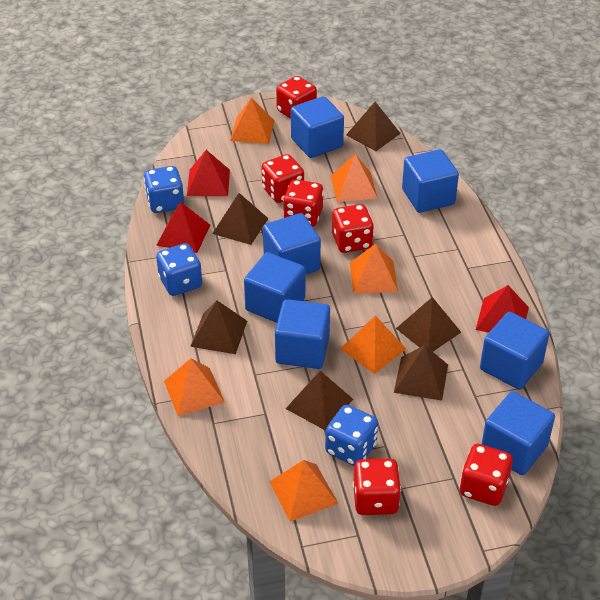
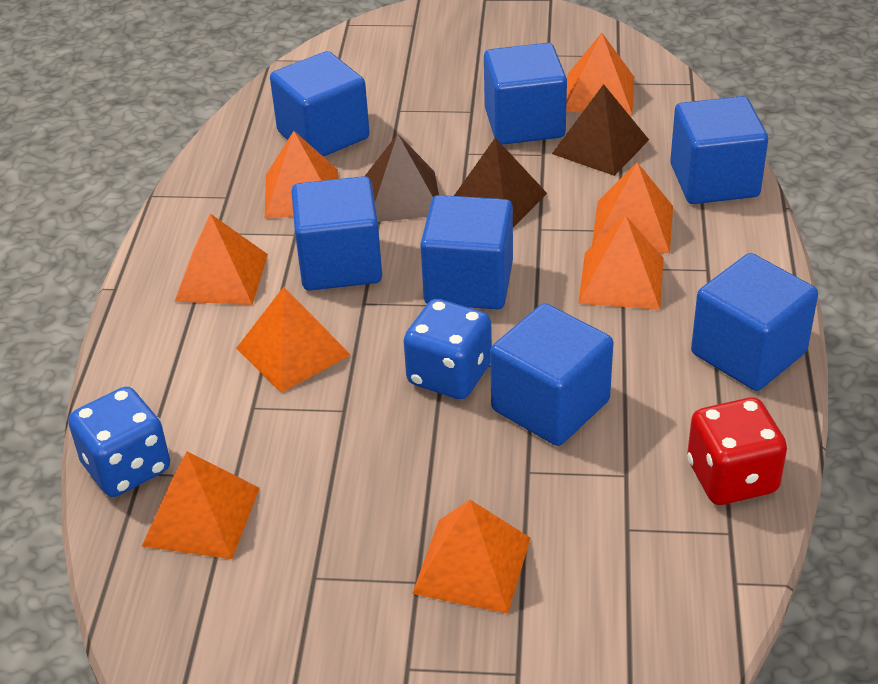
blue dice: 3 -> 2
brown pyramid: 6 -> 3
orange pyramid: 6 -> 8
red dice: 6 -> 1
red pyramid: 3 -> 0

